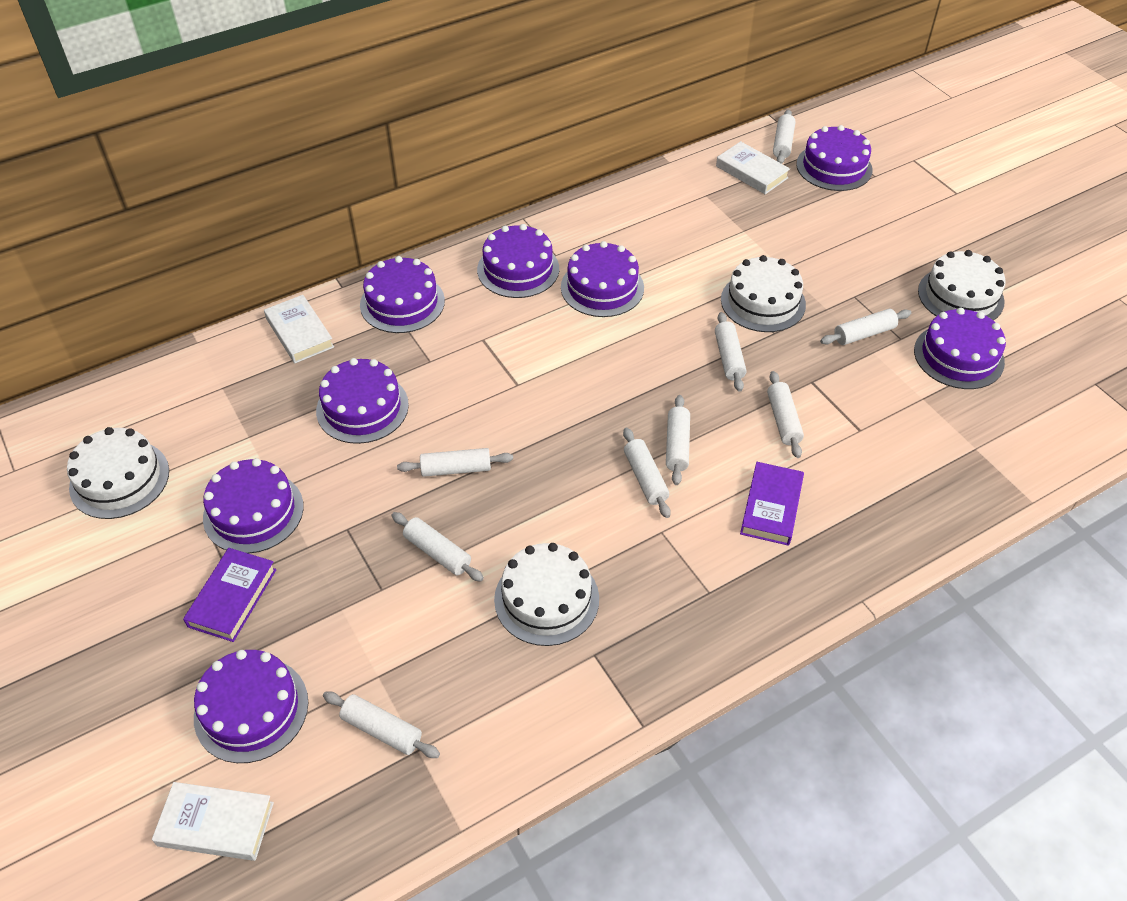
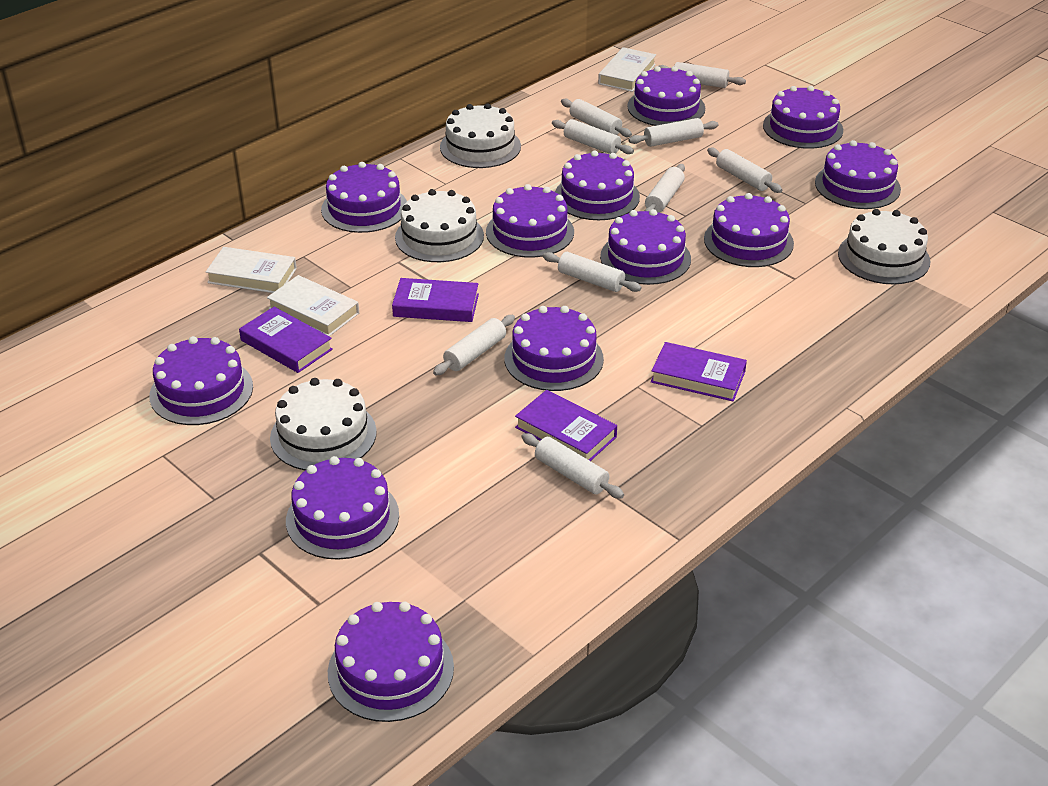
purple book: 2 -> 4
purple cake: 8 -> 12

